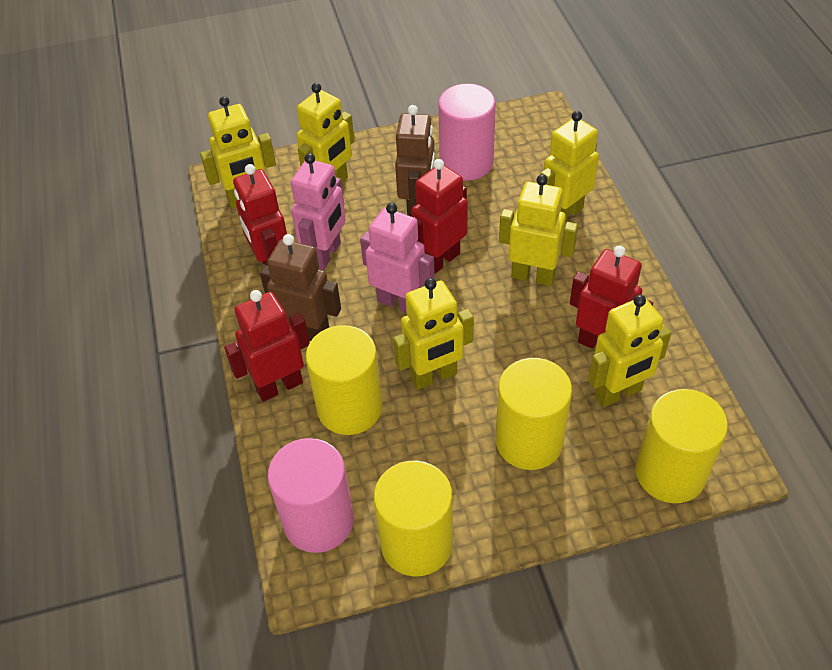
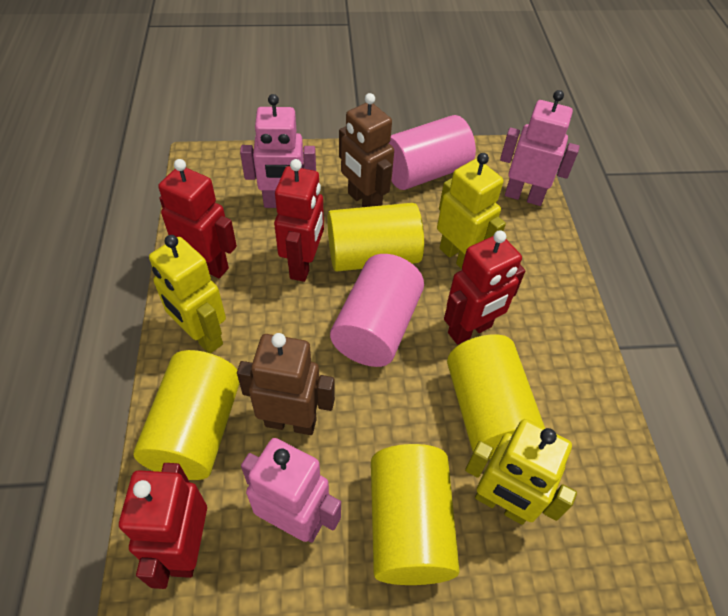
pink robot: 2 -> 3
yellow robot: 6 -> 3

